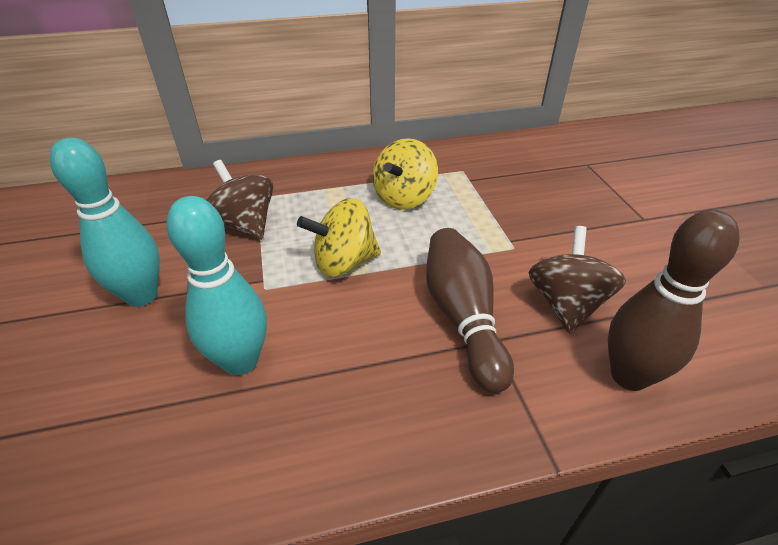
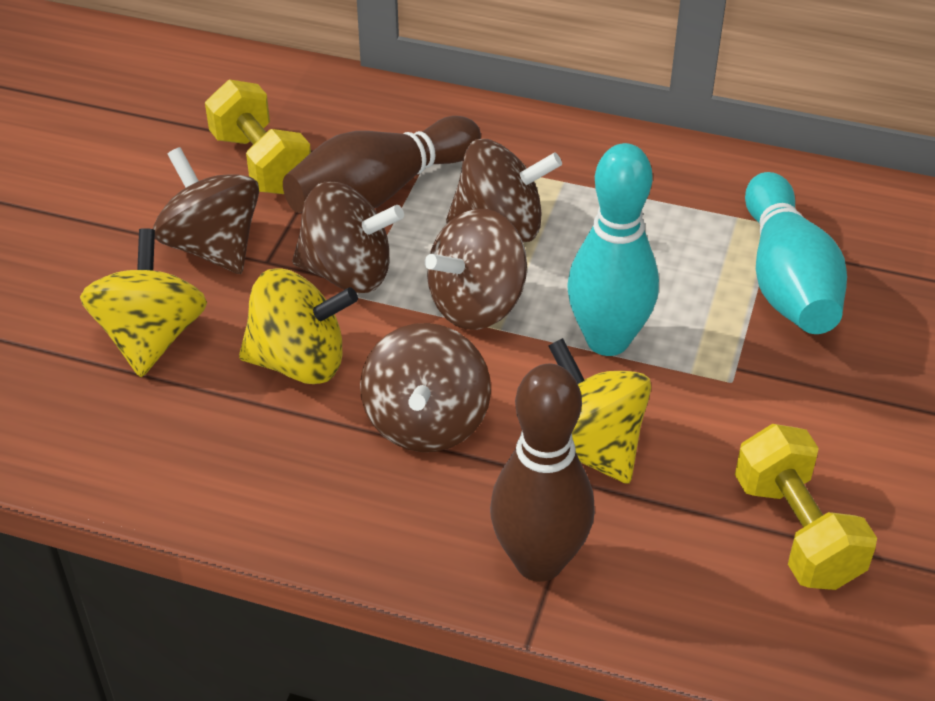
brown spinning top: 2 -> 5
yellow dumbbell: 0 -> 2
yellow spinning top: 2 -> 3

